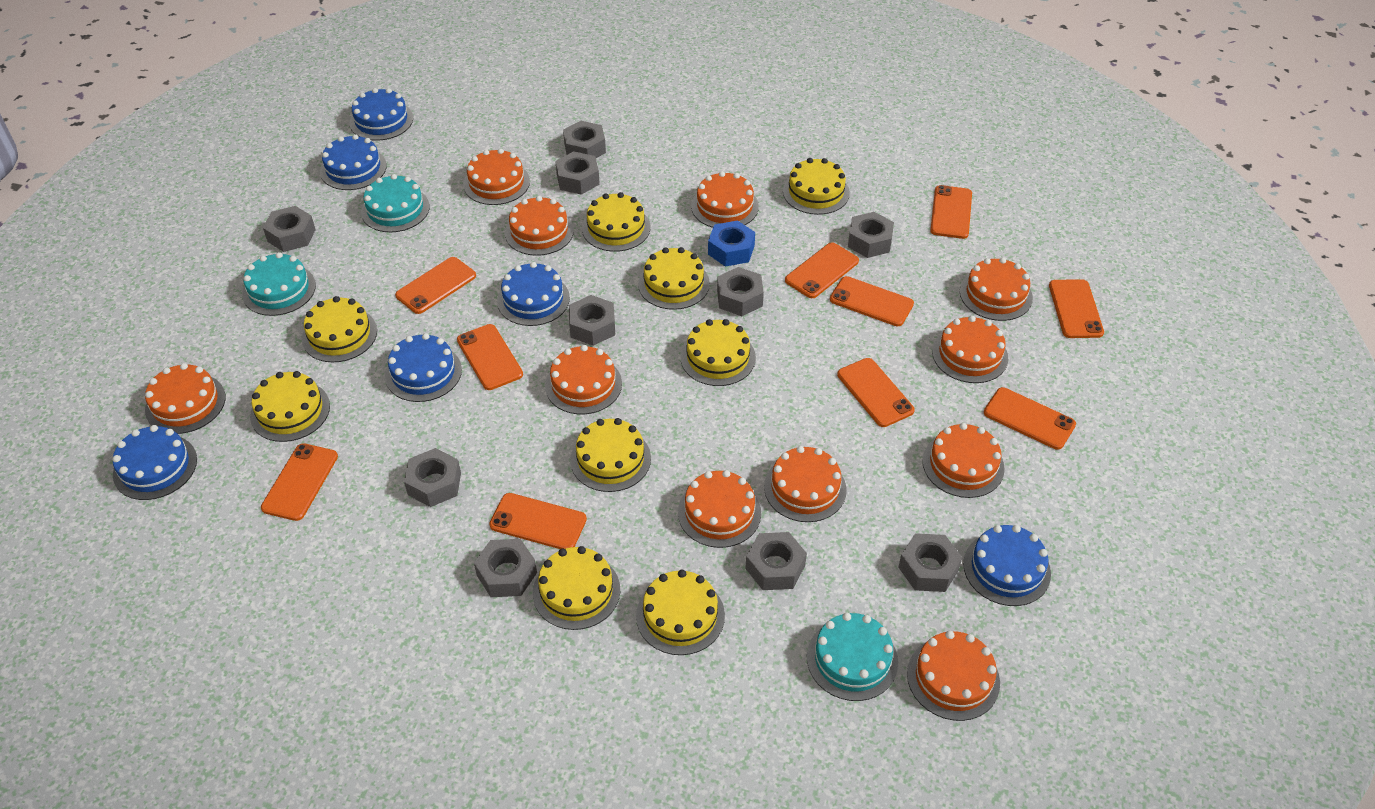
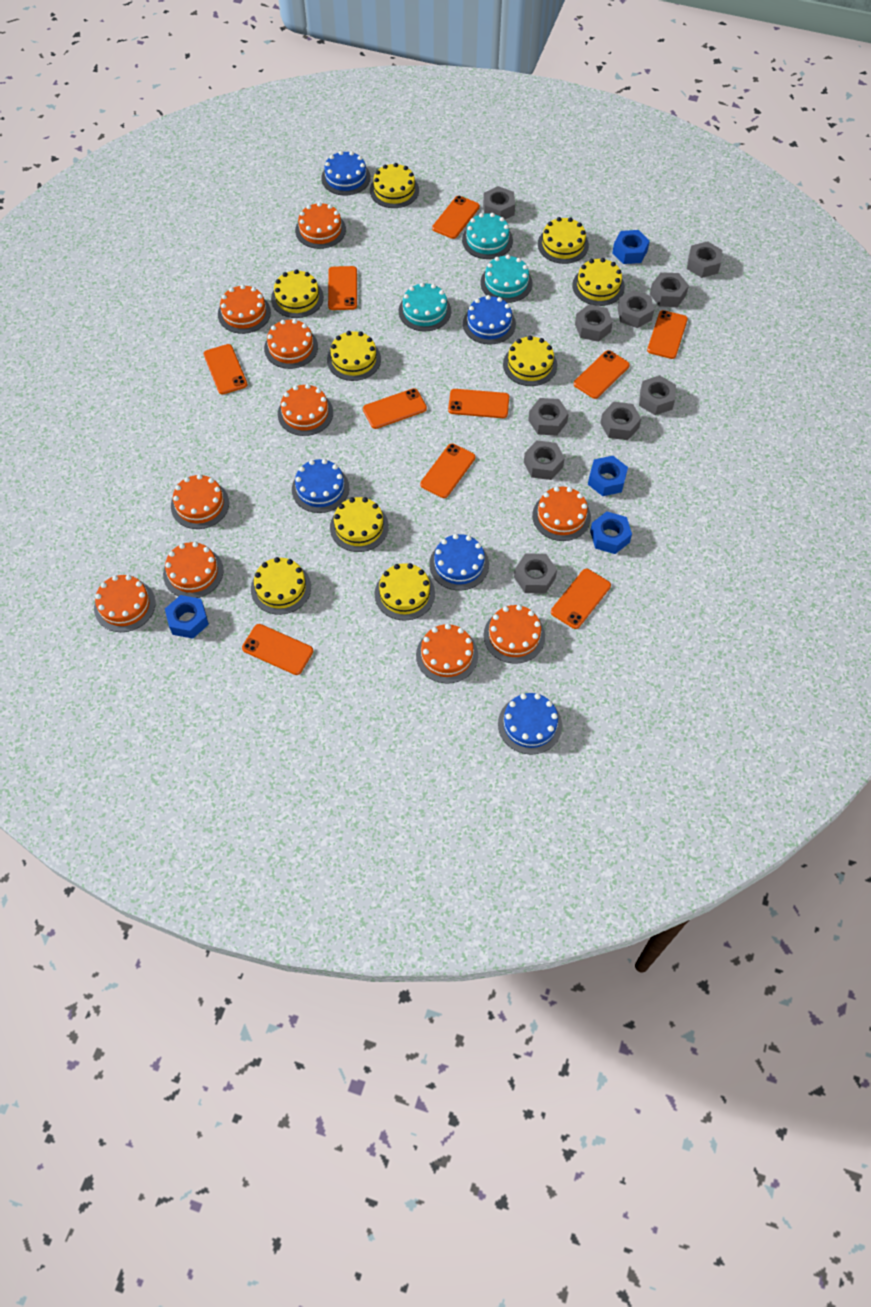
blue cake: 6 -> 5
blue nut: 1 -> 4
orange cake: 11 -> 10

